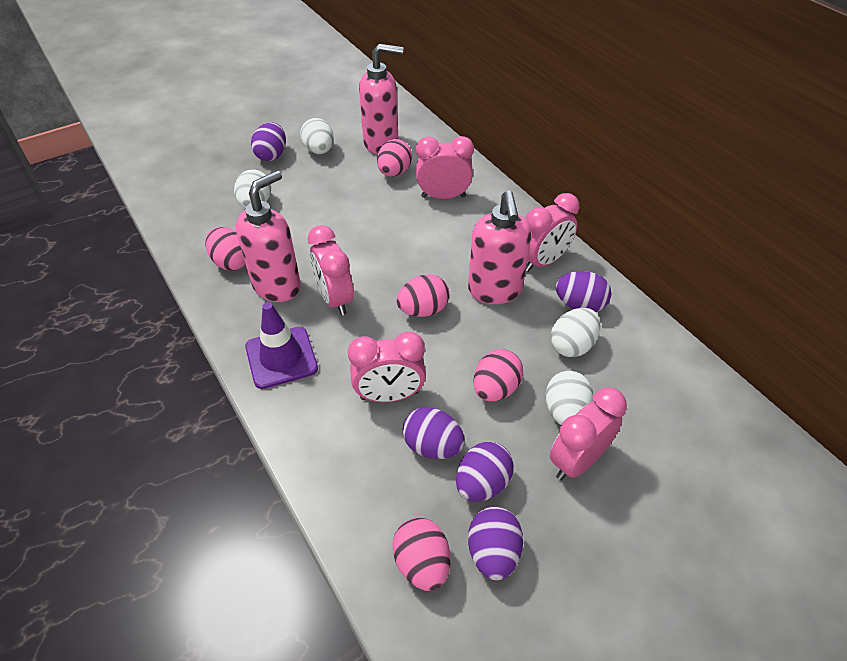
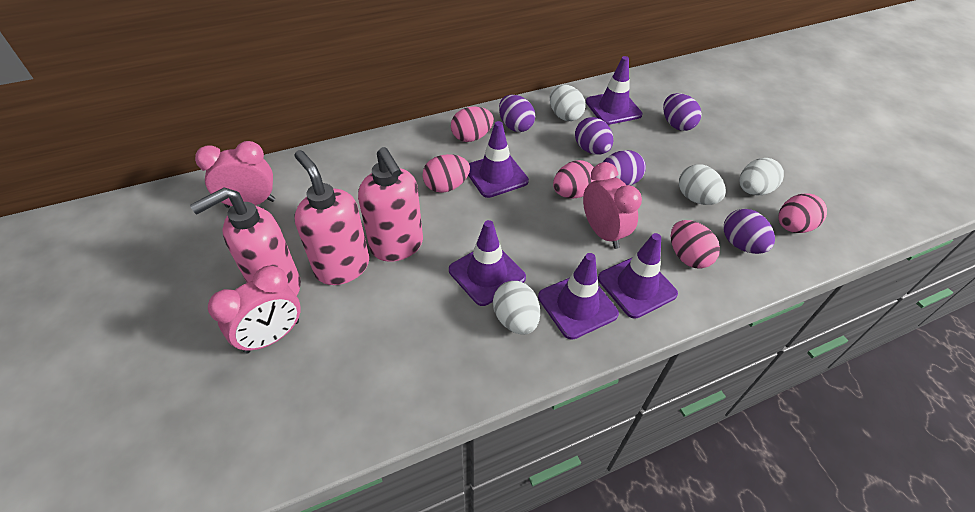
pink clock: 5 -> 3
purple traffic cone: 1 -> 5

